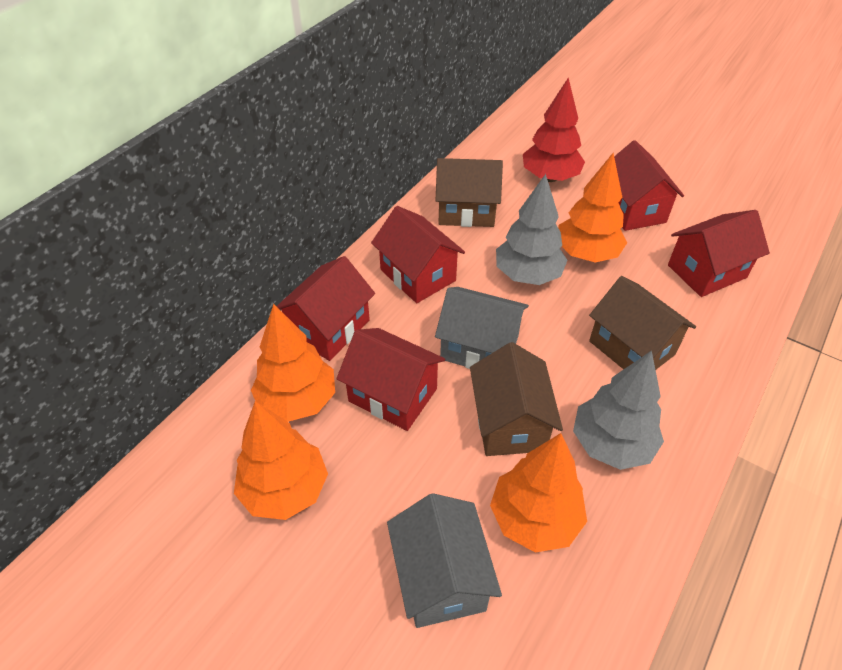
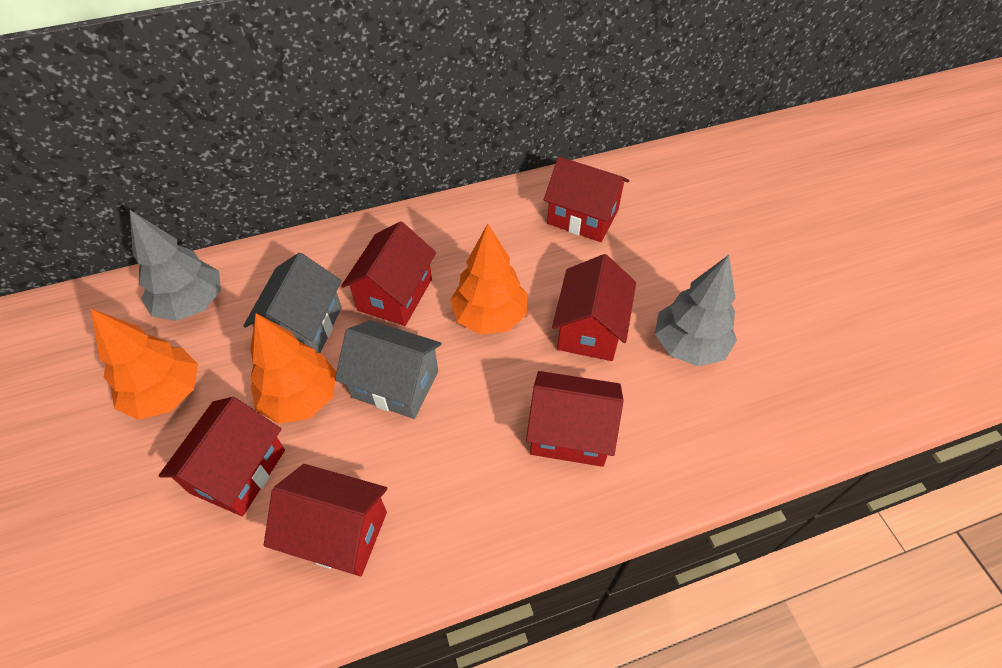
brown house: 3 -> 0
orange tree: 4 -> 3
red house: 5 -> 6
red tree: 1 -> 0

